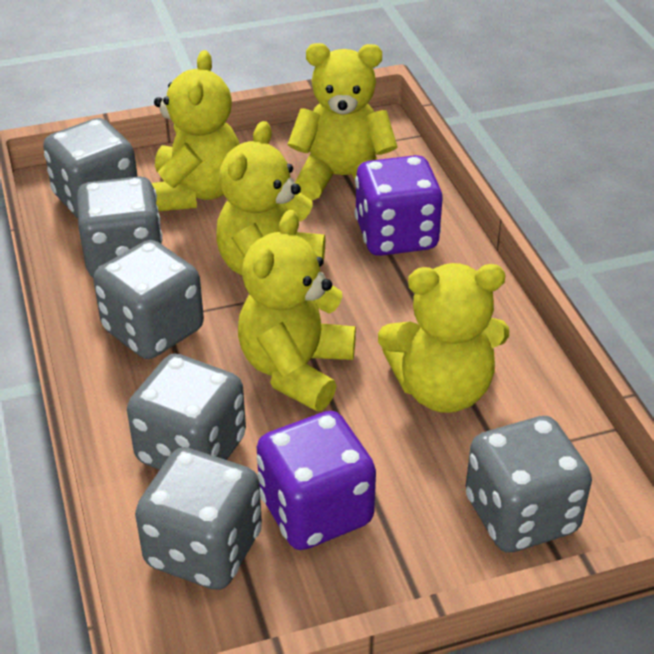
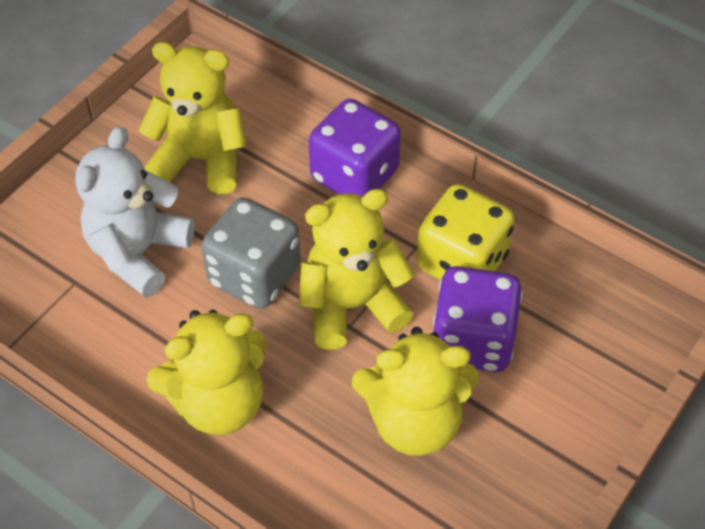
grey dice: 6 -> 1
white teddy bear: 0 -> 1
yellow dice: 0 -> 1
yellow teddy bear: 5 -> 4

